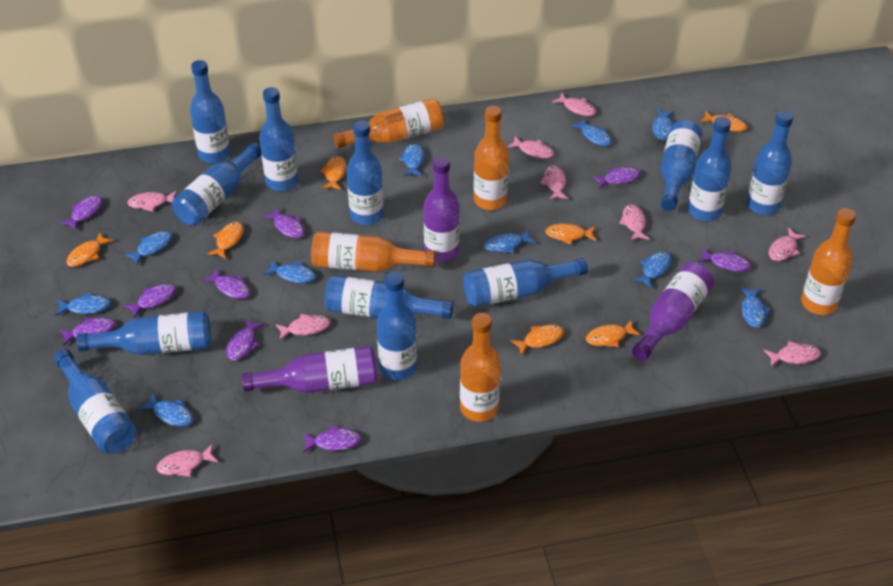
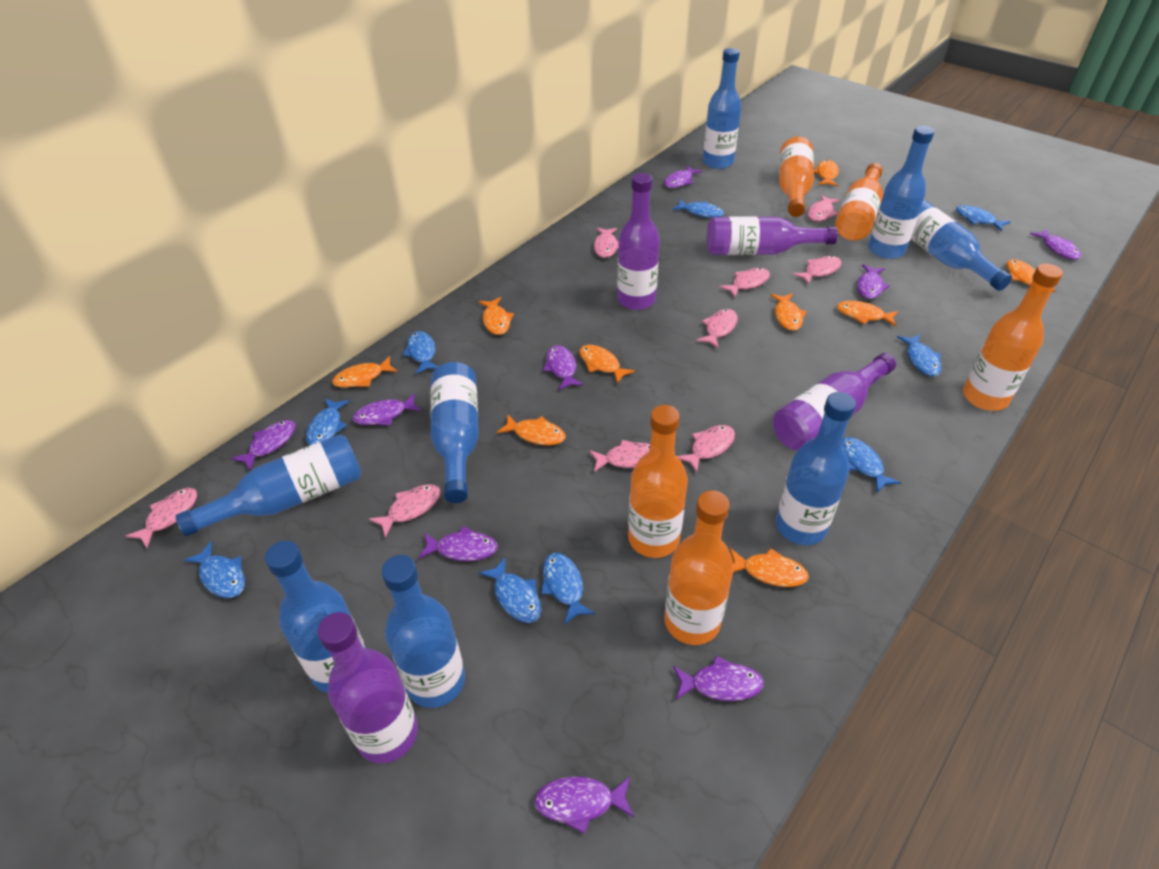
blue bottle: 12 -> 8
blue fish: 10 -> 9
orange fish: 7 -> 9
purple bottle: 3 -> 4

